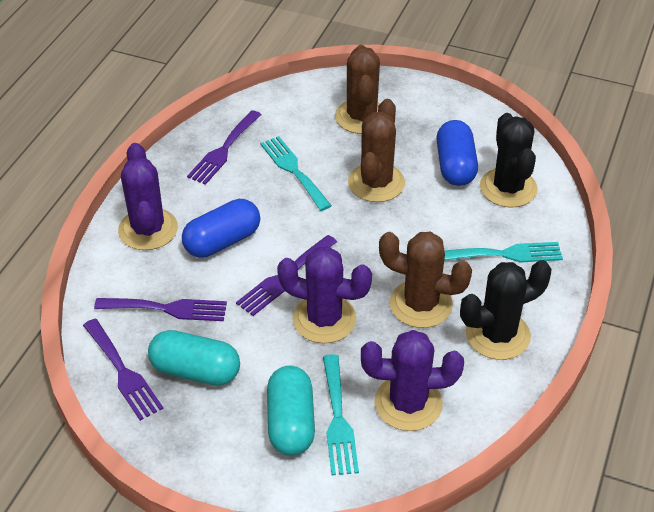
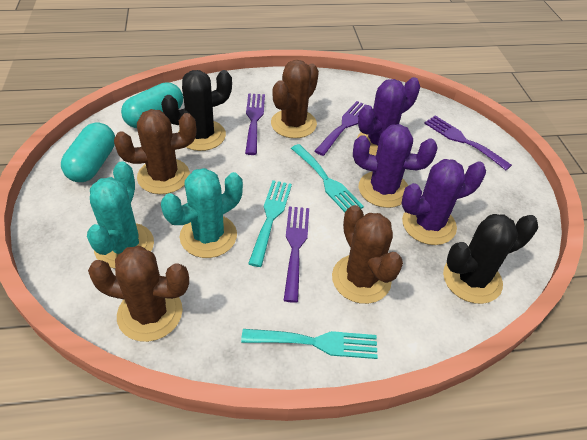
blue capsule: 2 -> 0
brown cactus: 3 -> 4
turquoise cactus: 0 -> 2

